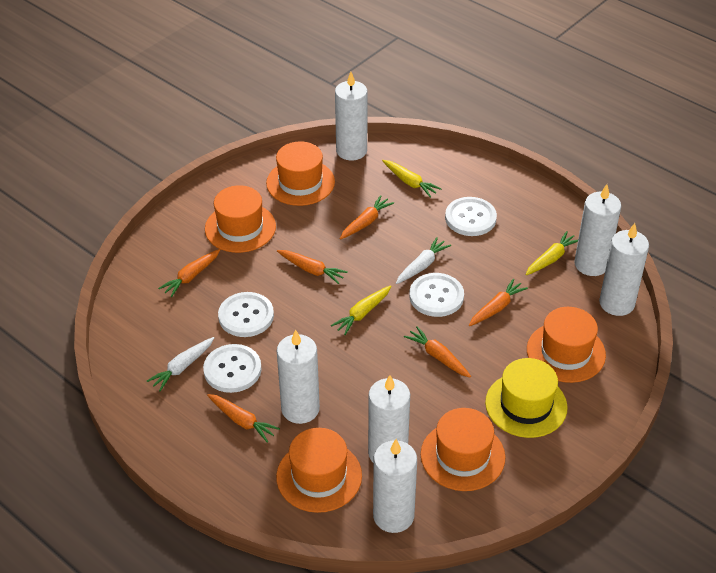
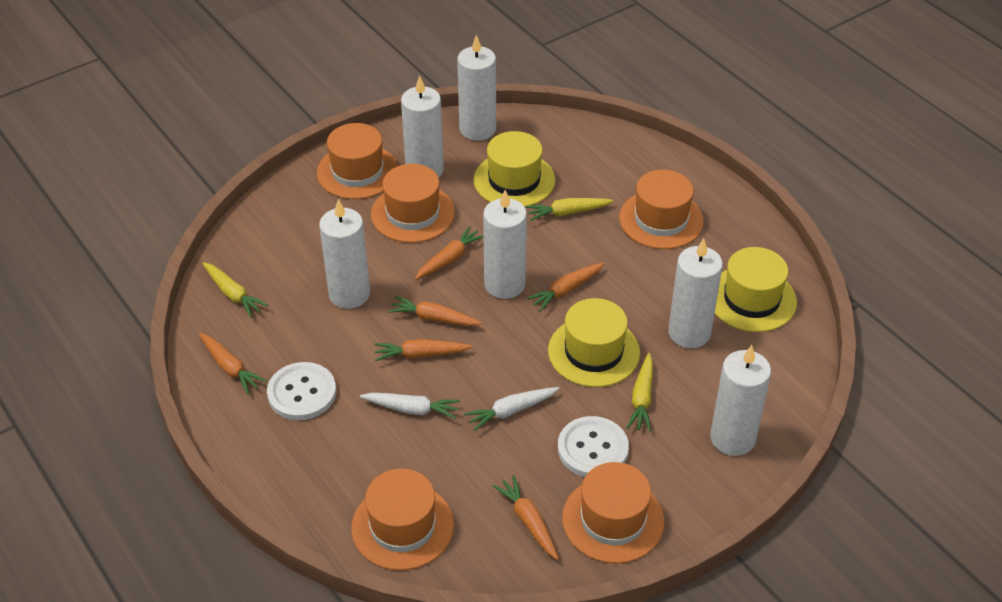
white button: 4 -> 2
yellow hat: 1 -> 3

